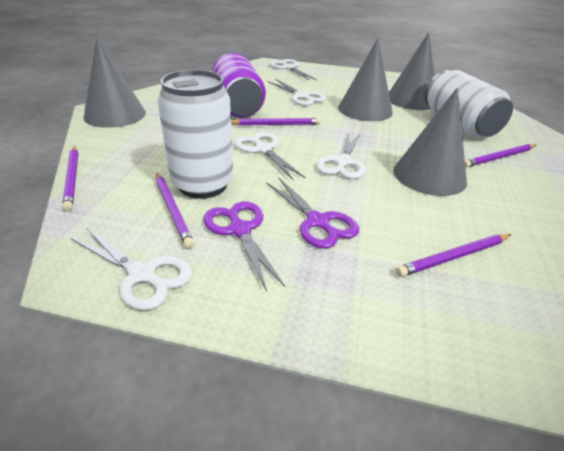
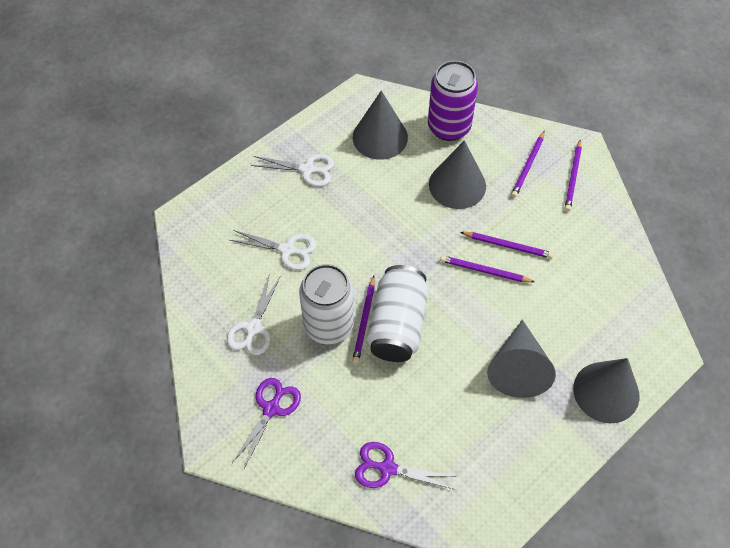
white scissors: 5 -> 3

